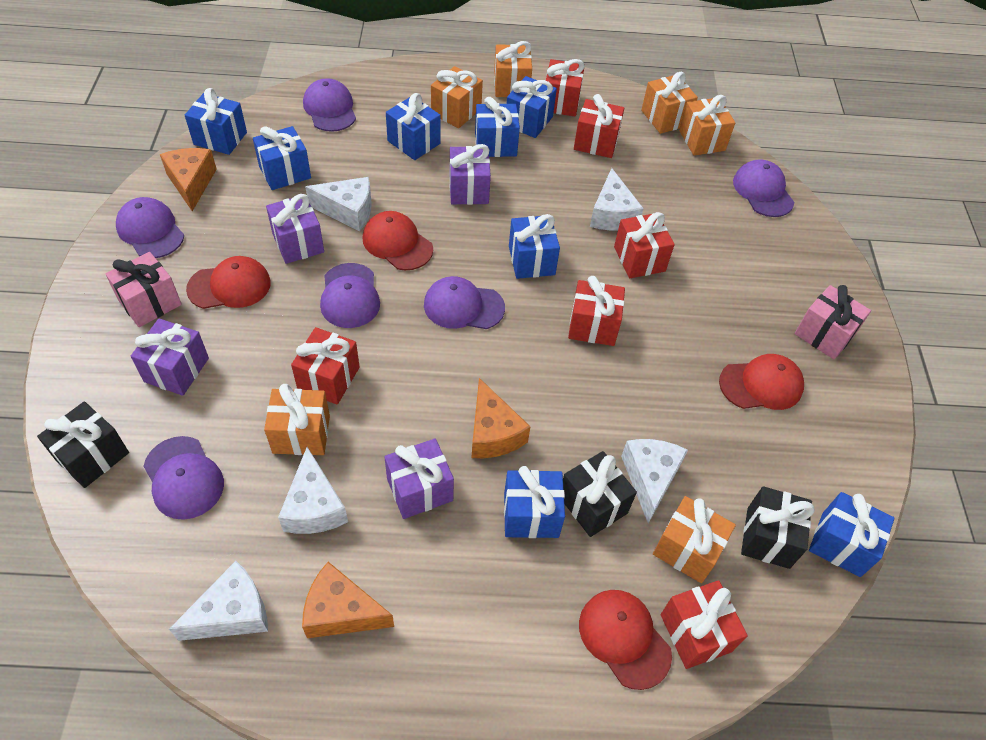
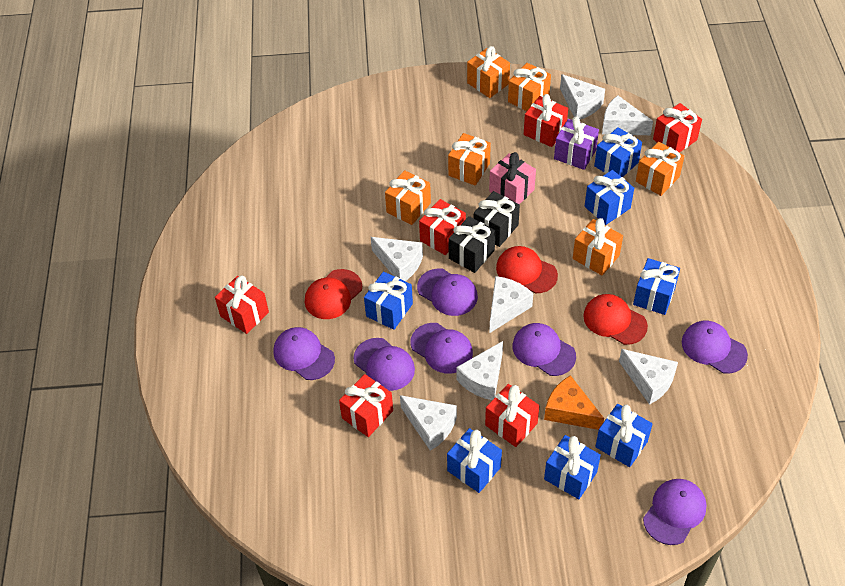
black gift: 3 -> 2
blue gift: 8 -> 7
orange cheese: 3 -> 1
pink gift: 2 -> 1
purple cap: 6 -> 7
purple gift: 4 -> 1
red cap: 4 -> 3
white cheese: 5 -> 7

